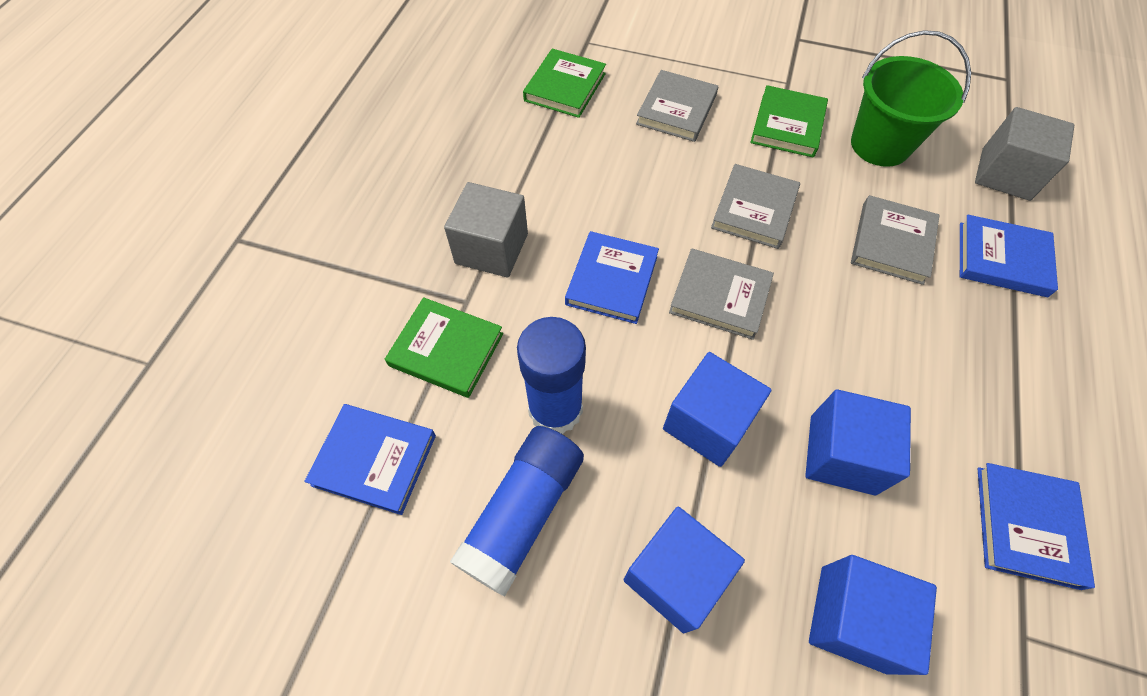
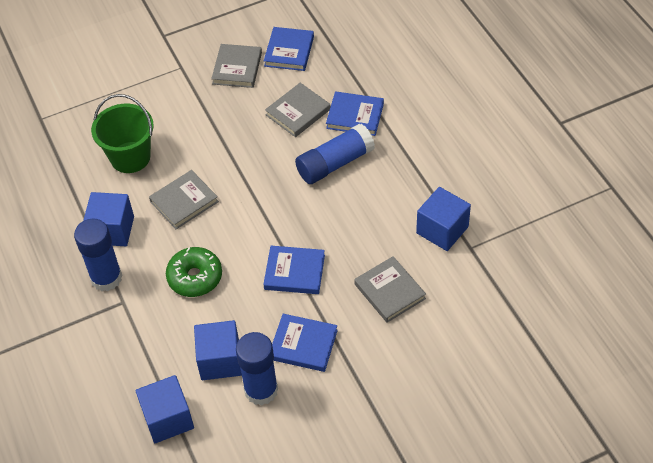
blue glue stick: 2 -> 3
green book: 3 -> 0
green donut: 0 -> 1
grey cube: 2 -> 0

